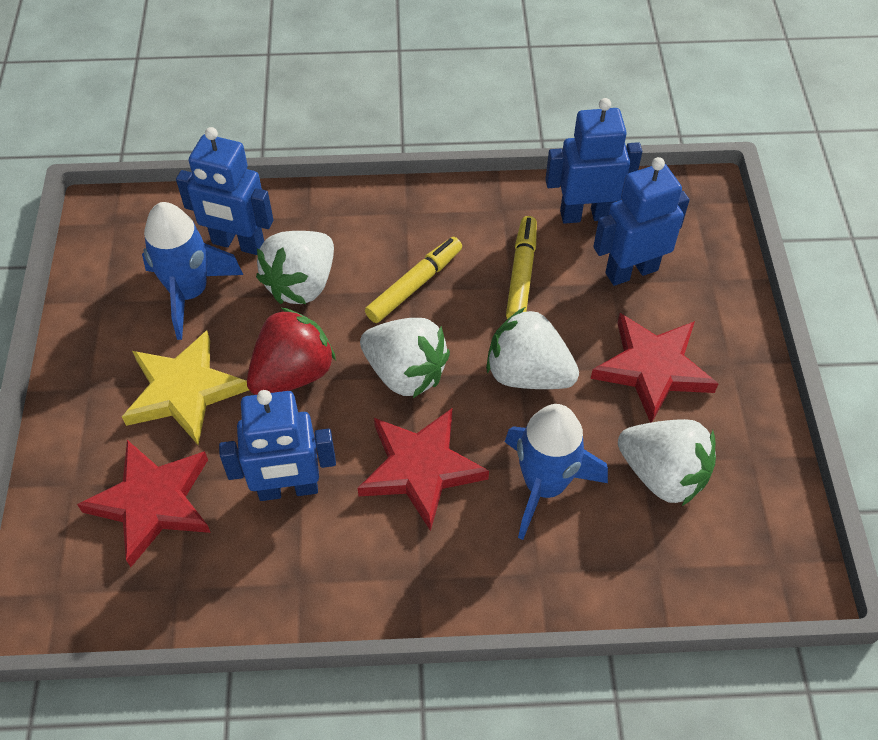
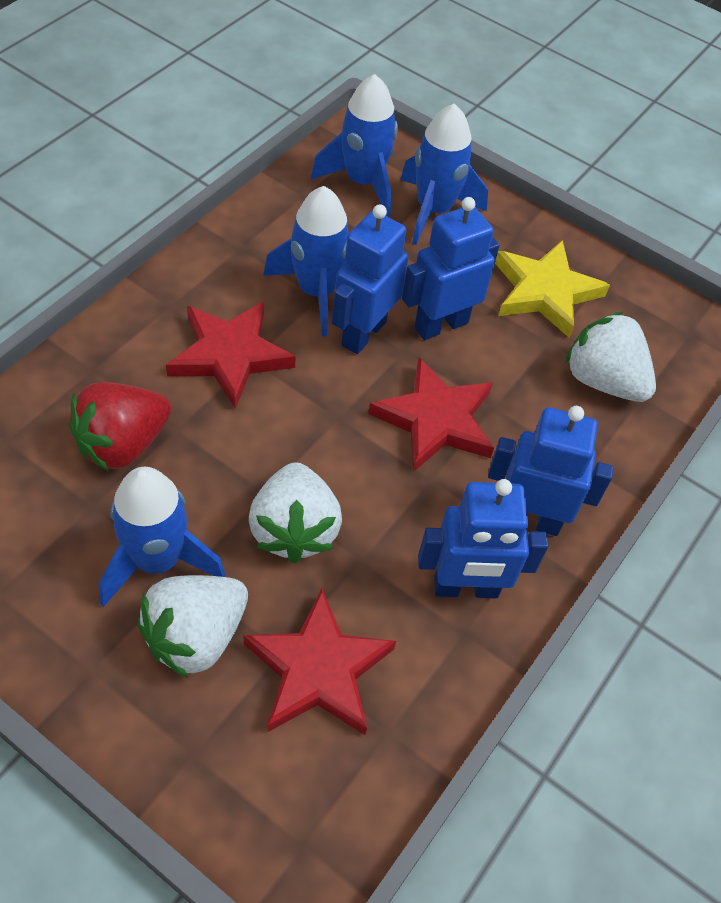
blue rocket: 2 -> 4
white strawberry: 4 -> 3
yellow marker: 2 -> 0

